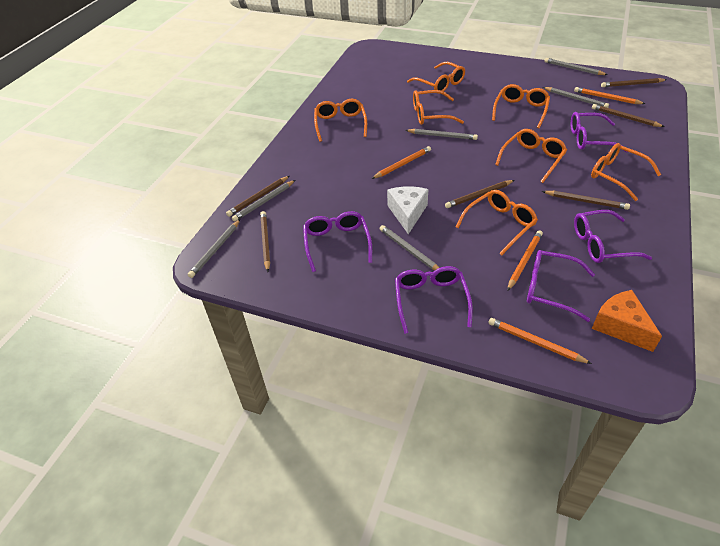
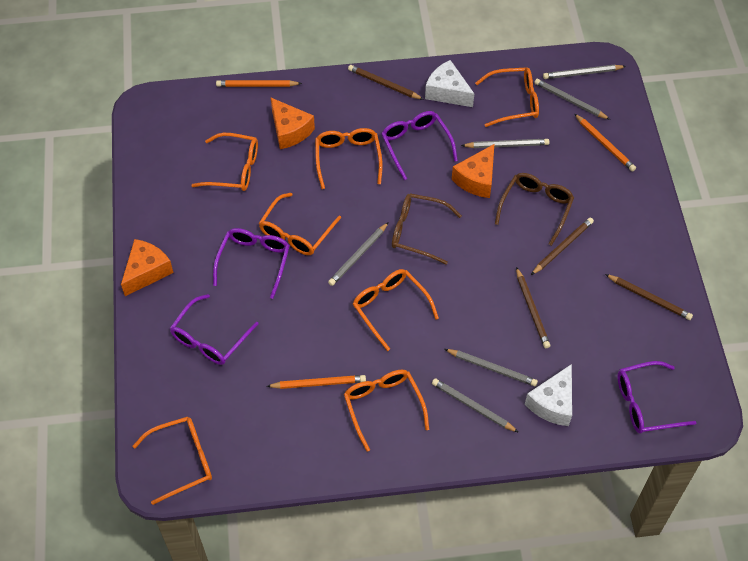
brown glasses: 0 -> 2
brown pencil: 6 -> 4
orange cheese: 1 -> 3
orange pencil: 4 -> 3
purple glasses: 5 -> 4
white cheese: 1 -> 2

